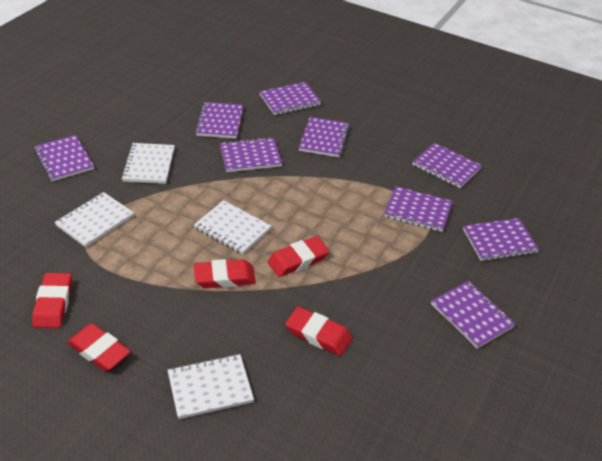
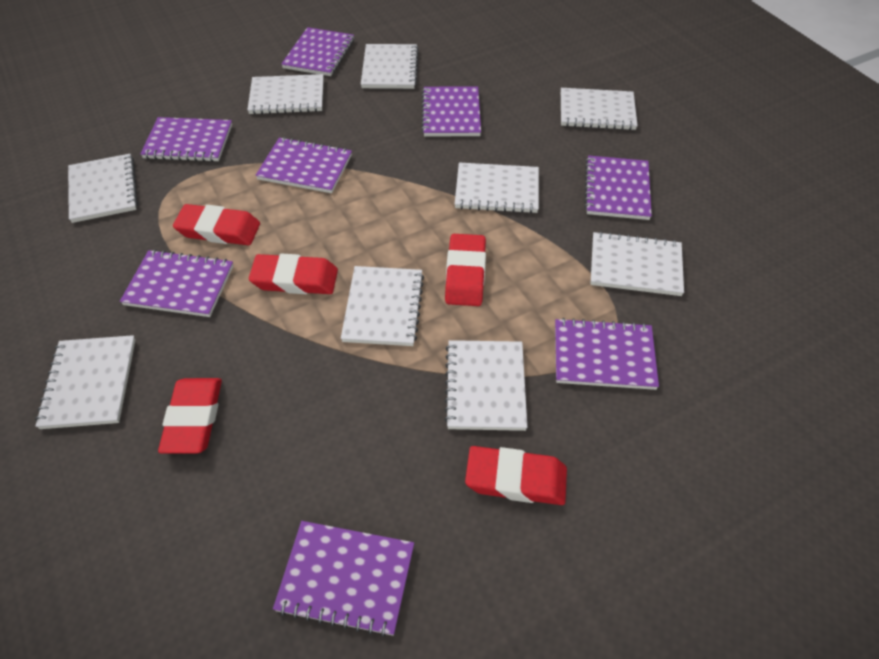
purple notebook: 9 -> 8
white notebook: 4 -> 9

